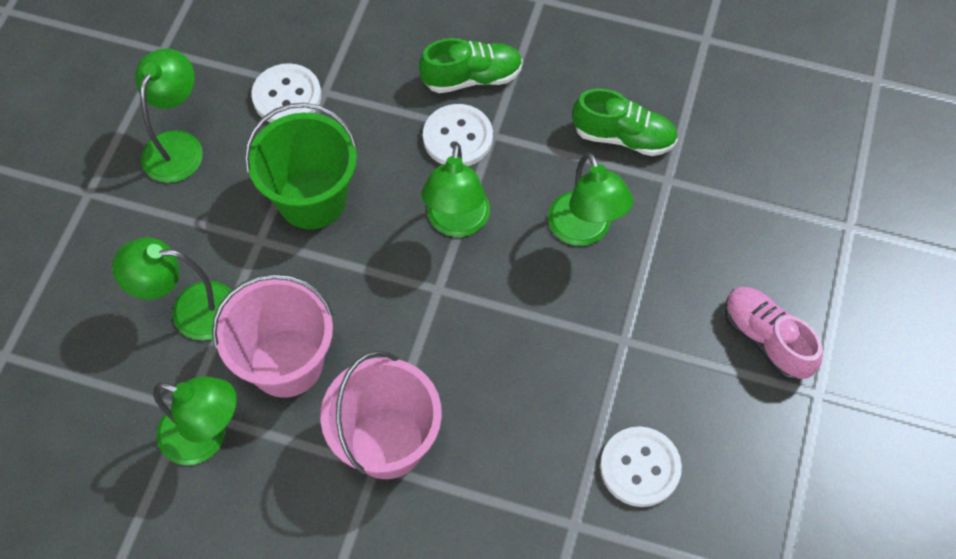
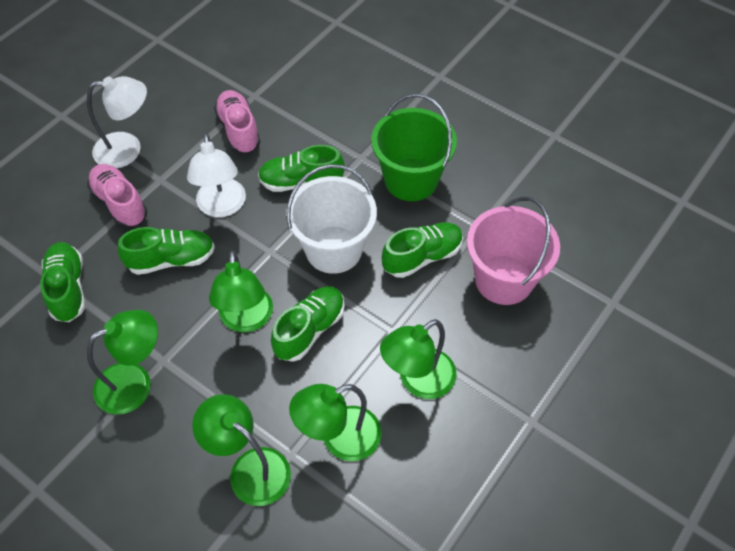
green shoe: 2 -> 5
pink bucket: 2 -> 1
pink shoe: 1 -> 2
white bucket: 0 -> 1
white button: 3 -> 0
white lamp: 0 -> 2

